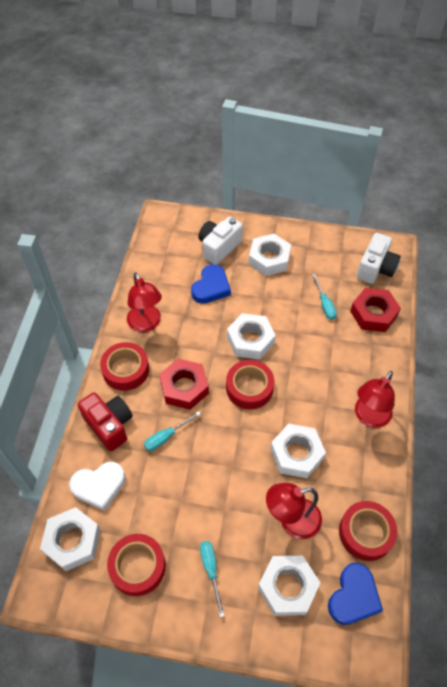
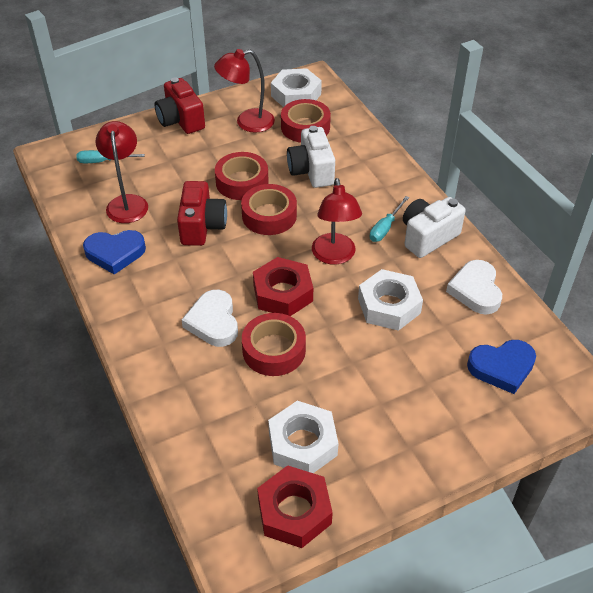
red camera: 1 -> 2
turquoise screwdriver: 3 -> 2
white heart: 1 -> 2
white nut: 5 -> 3

